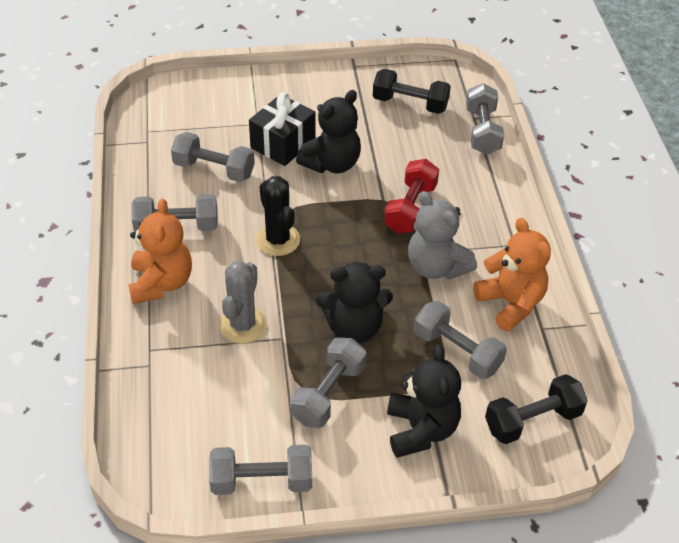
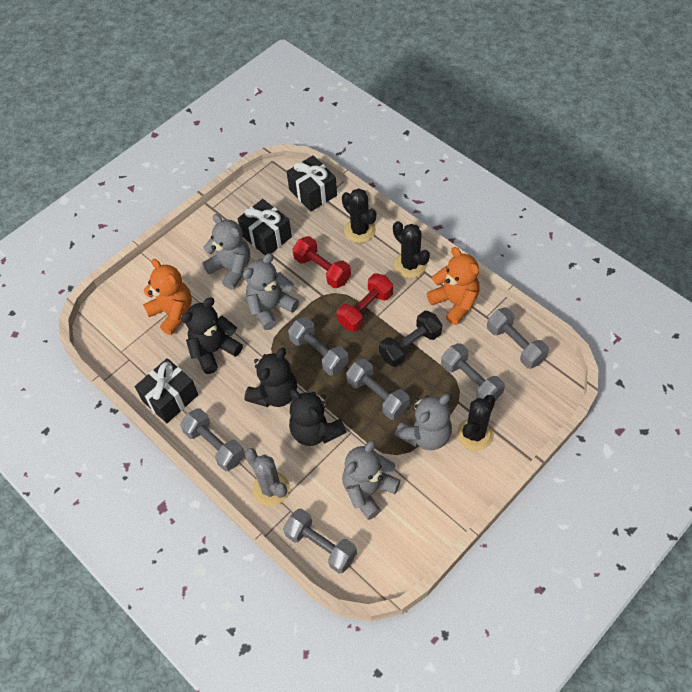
black cactus: 1 -> 3
black dumbbell: 2 -> 1
black gift: 1 -> 3
grey teddy bear: 1 -> 4
red dumbbell: 1 -> 2

